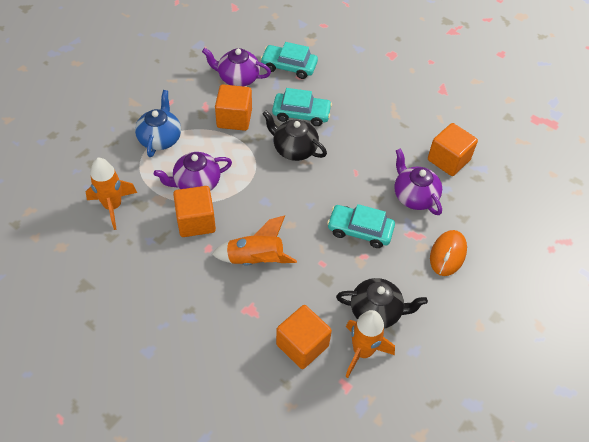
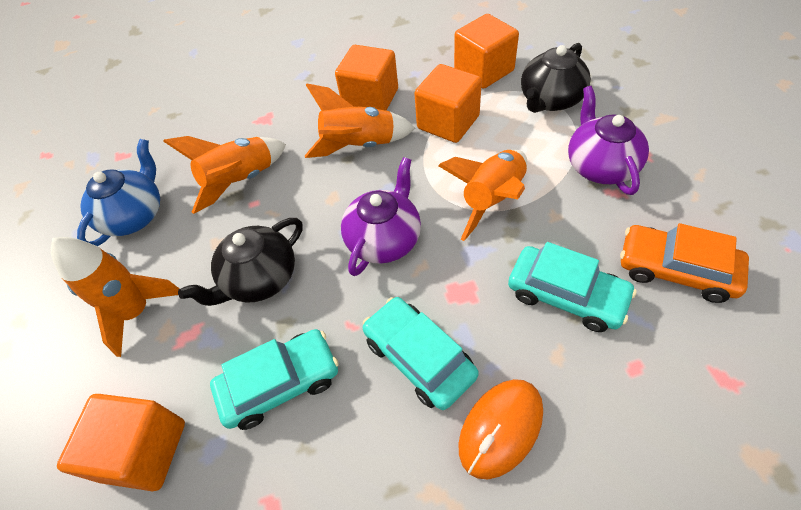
orange car: 0 -> 1
orange rocket: 3 -> 4
purple teapot: 3 -> 2

